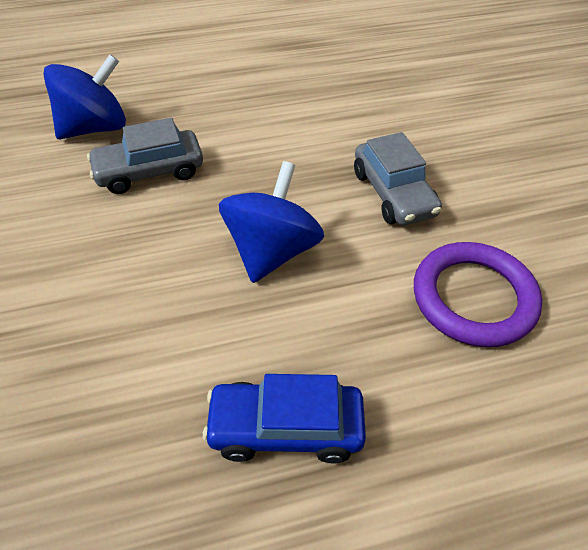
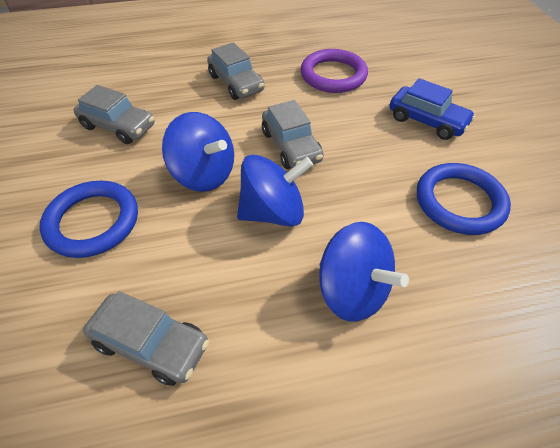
blue ring: 0 -> 2
blue spinning top: 2 -> 3
grey car: 2 -> 4

